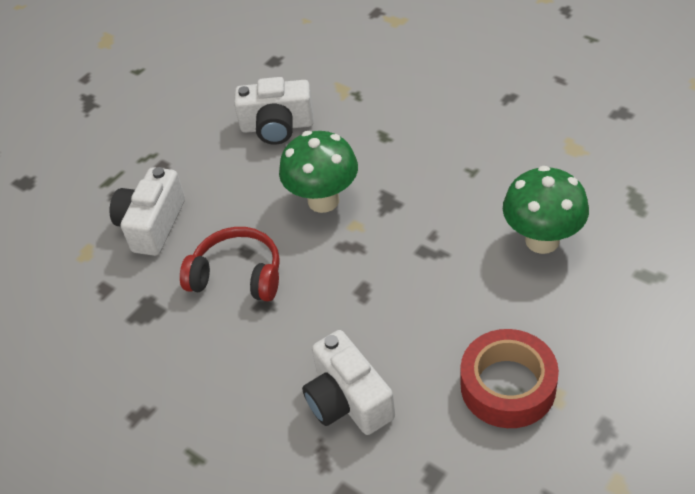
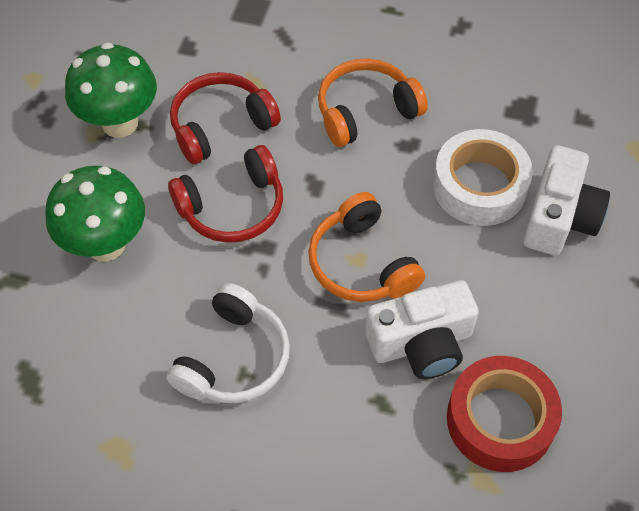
orange headphones: 0 -> 2
red headphones: 1 -> 2
white camera: 3 -> 2
white headphones: 0 -> 1
white tape: 0 -> 1

